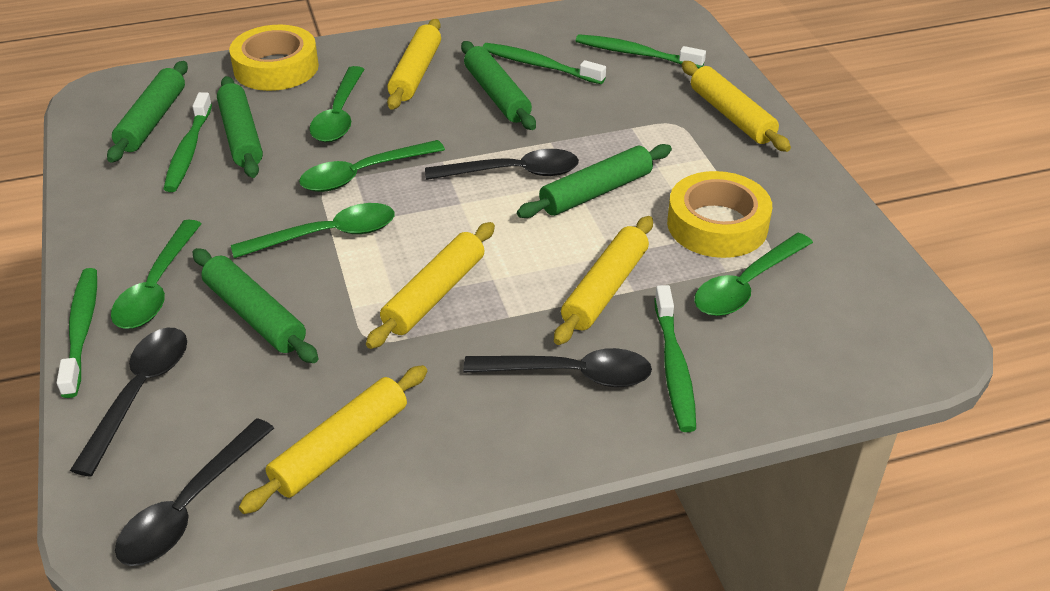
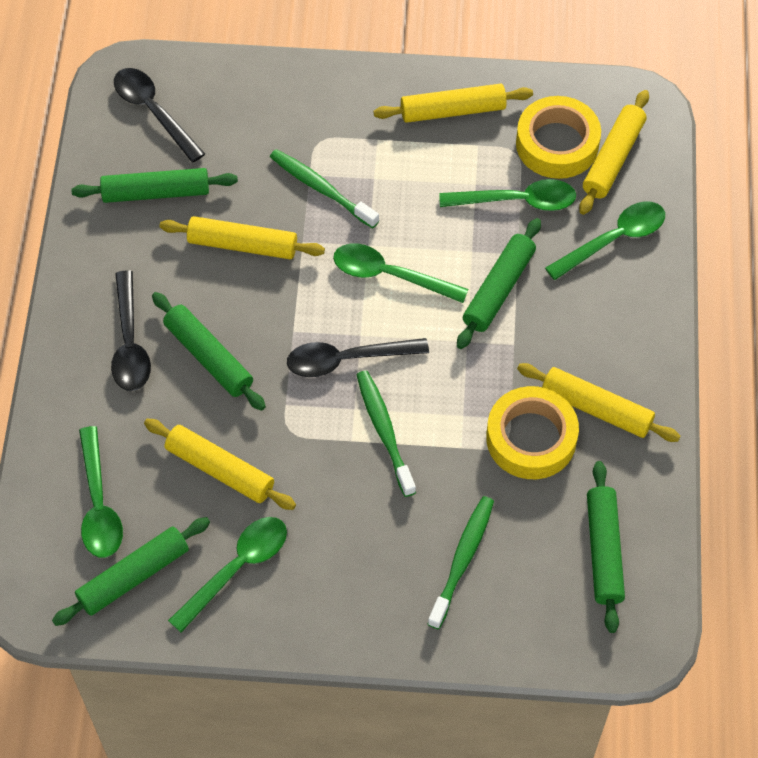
black spoon: 4 -> 3
green toothbrush: 5 -> 3

